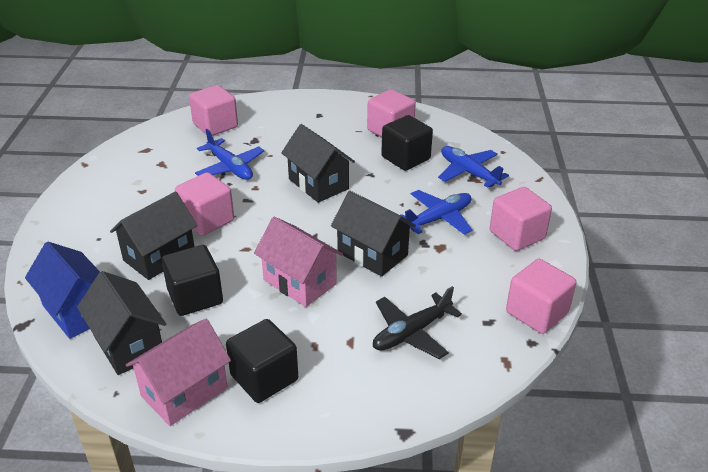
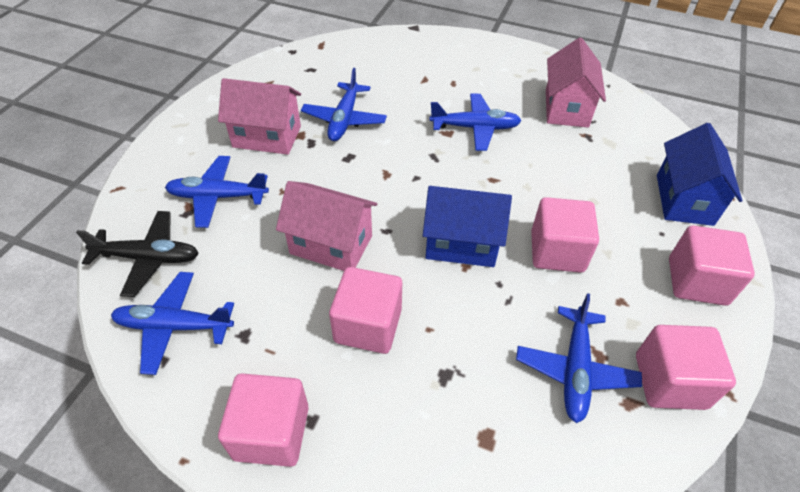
black cube: 3 -> 0
black house: 4 -> 0
blue house: 1 -> 2
blue plane: 3 -> 5
pink house: 2 -> 3

